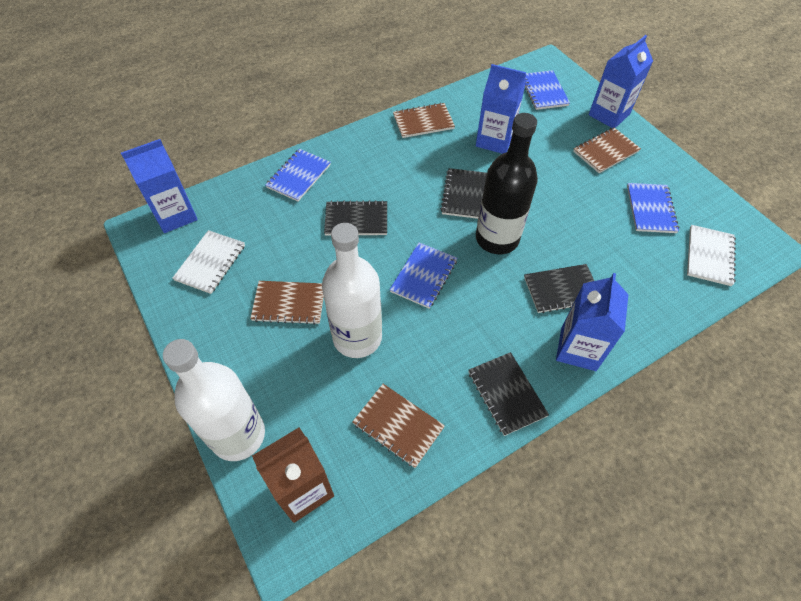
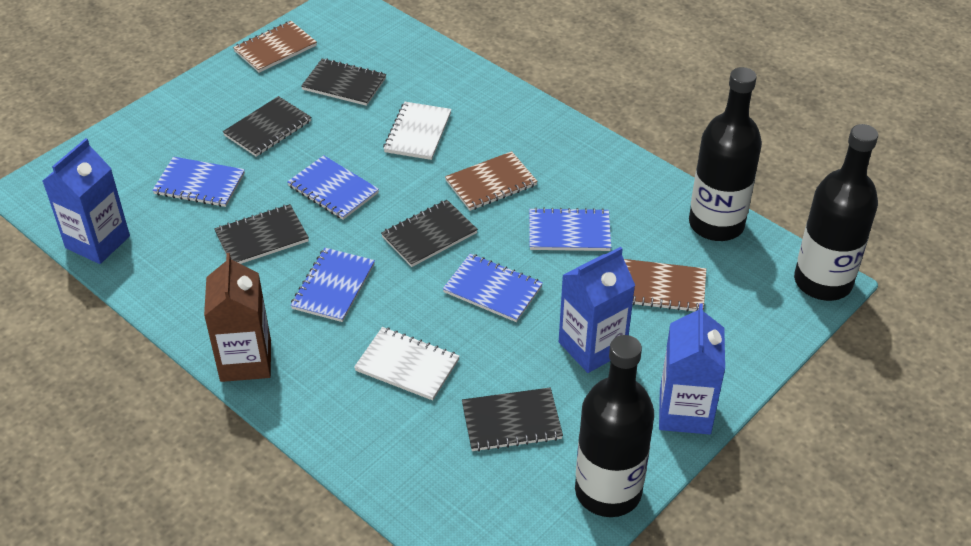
black bottle: 1 -> 3
black notebook: 4 -> 5
blue carton: 4 -> 3
blue notebook: 4 -> 5
brown notebook: 4 -> 3
white bottle: 2 -> 0

